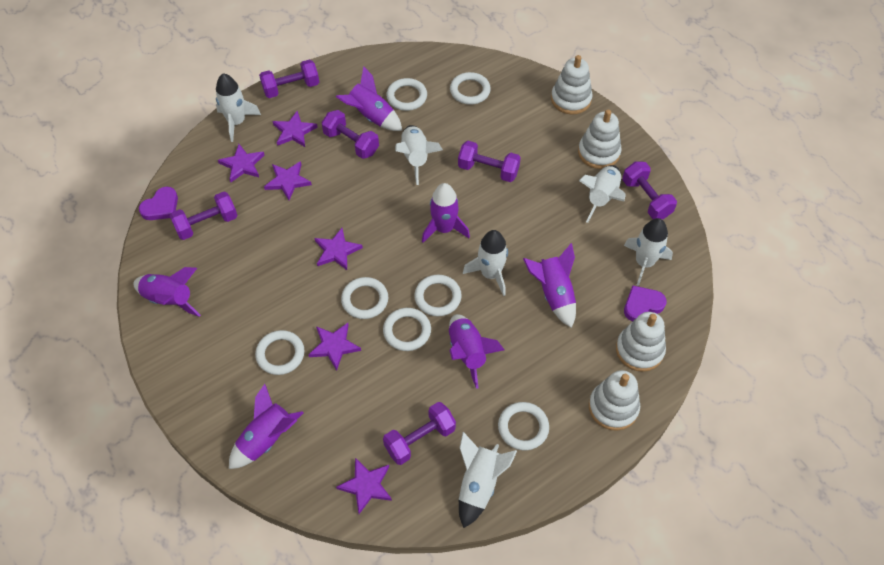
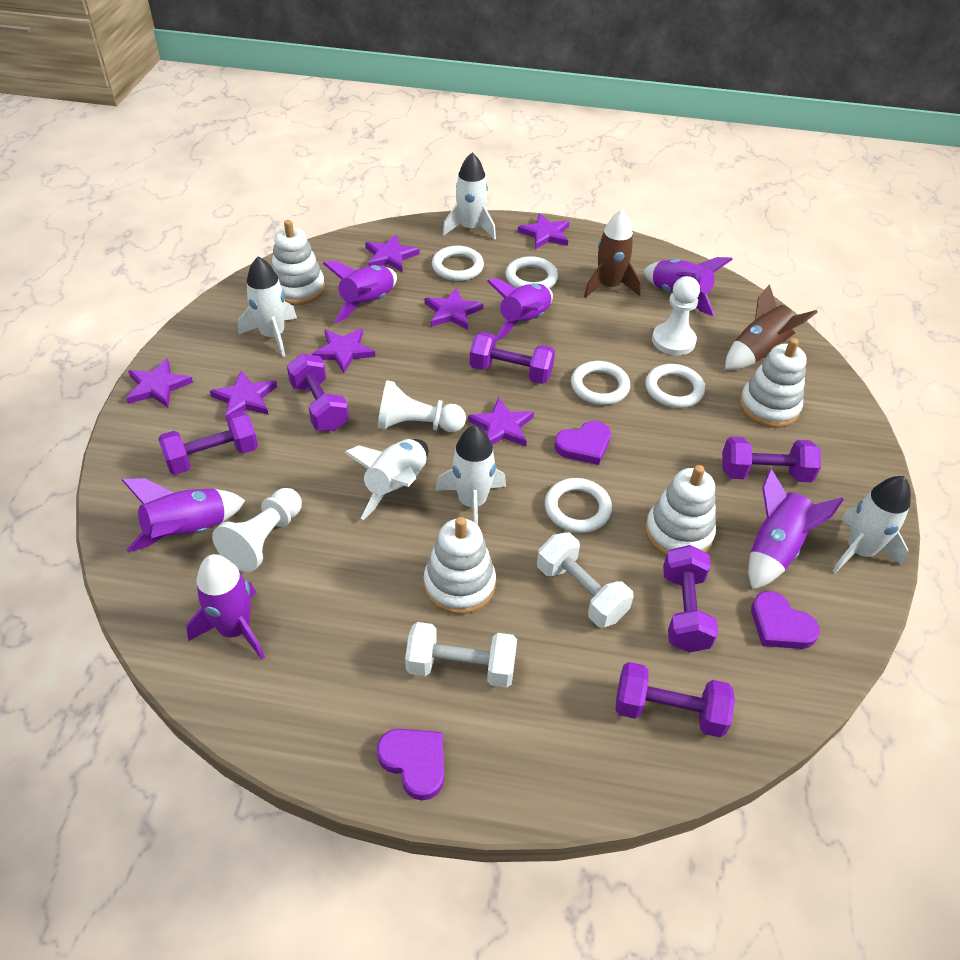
brown rocket: 0 -> 2
purple heart: 2 -> 3
purple star: 6 -> 7
white dumbbell: 0 -> 2
white pawn: 0 -> 3
white ring: 7 -> 5
white rocket: 6 -> 5

